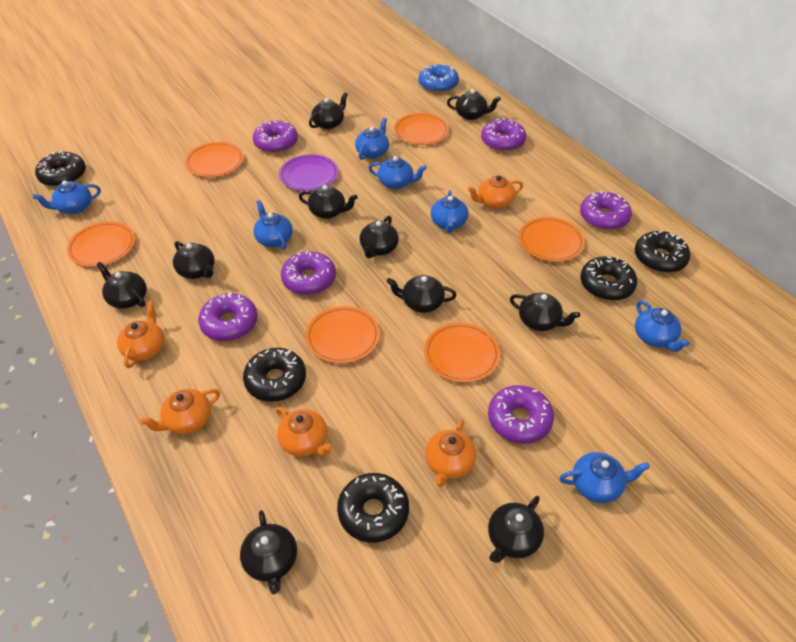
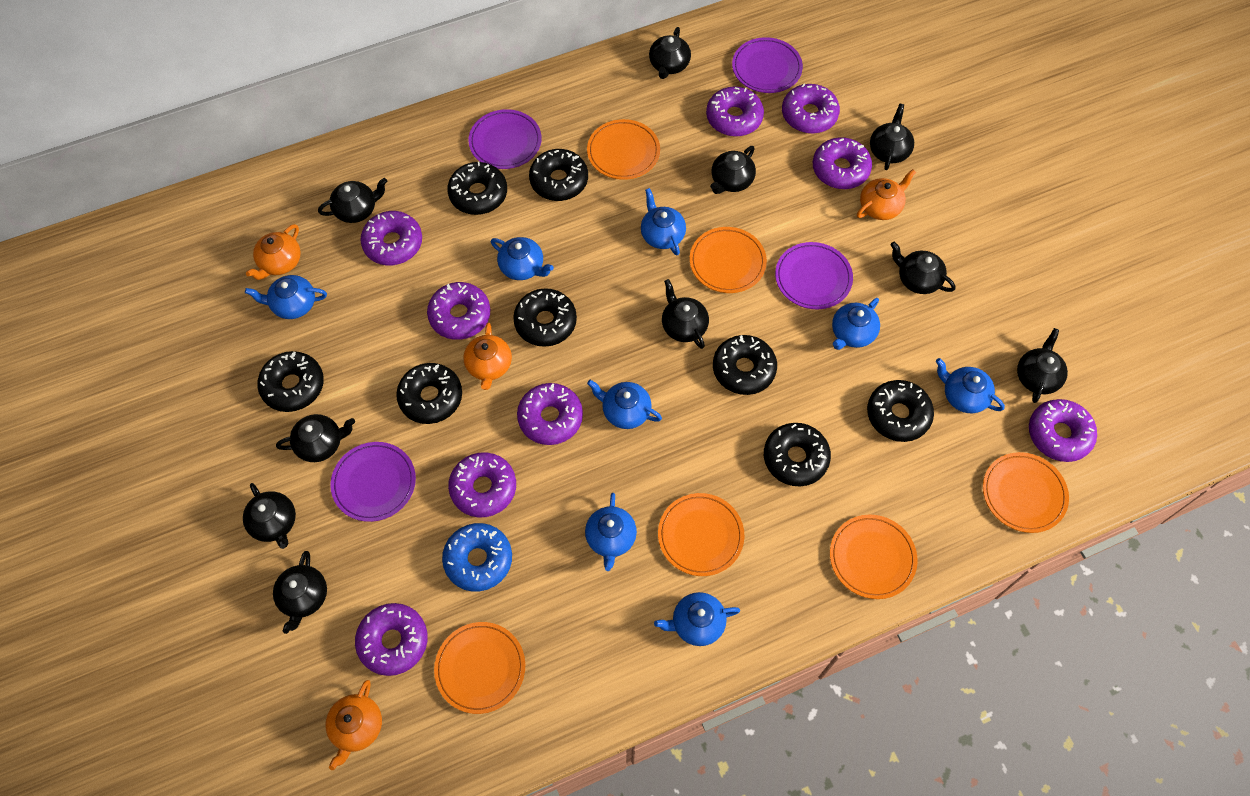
black donut: 5 -> 8
blue teapot: 7 -> 8
orange teapot: 5 -> 4
purple donut: 6 -> 9
purple plate: 1 -> 4

